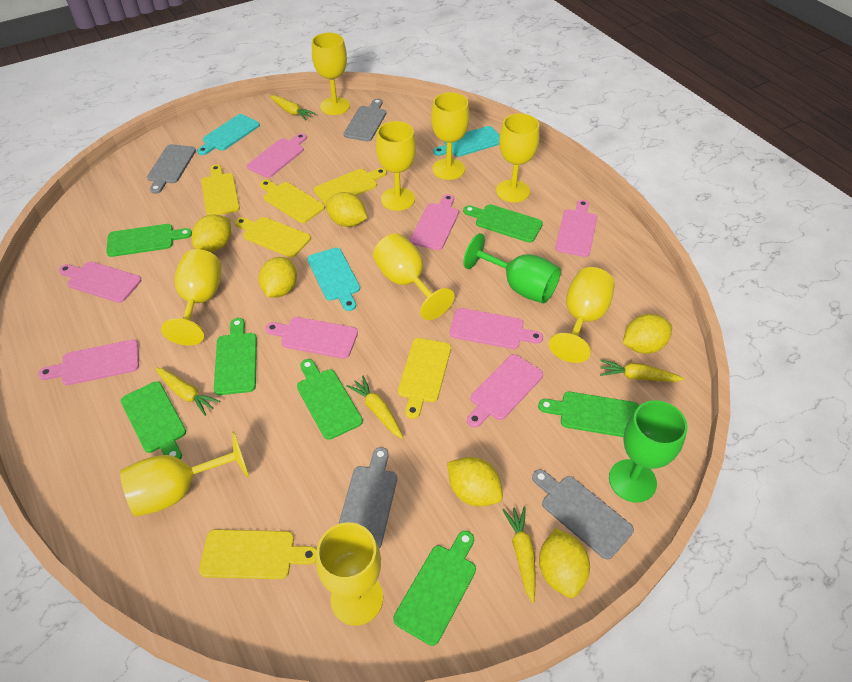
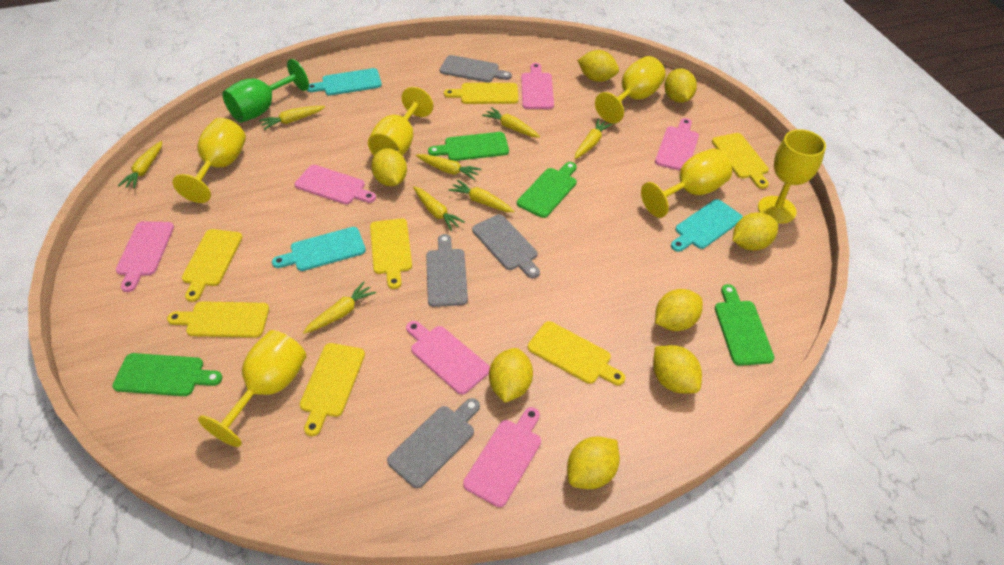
green cutting board: 7 -> 4
green goblet: 2 -> 1
pink cutting board: 8 -> 6
yellow carrot: 5 -> 8
yellow cutting board: 6 -> 7
yellow goblet: 9 -> 6
yellow lemon: 6 -> 8

